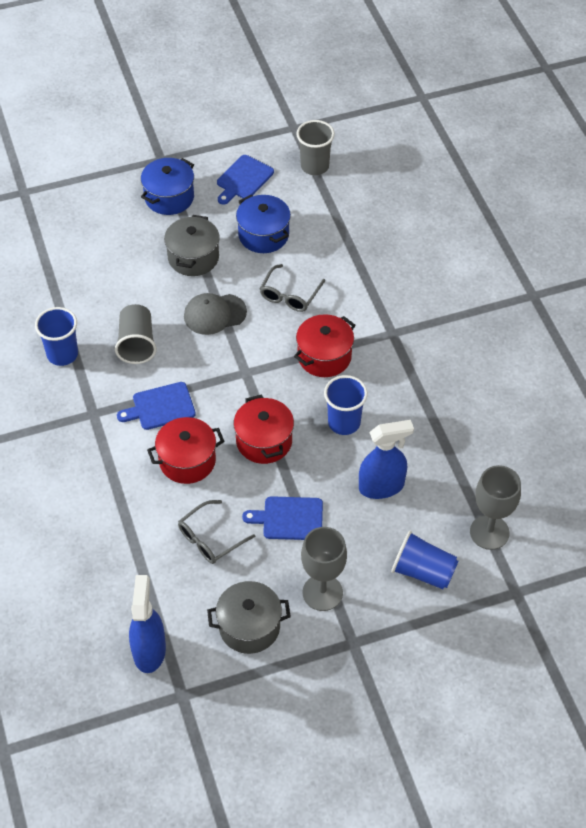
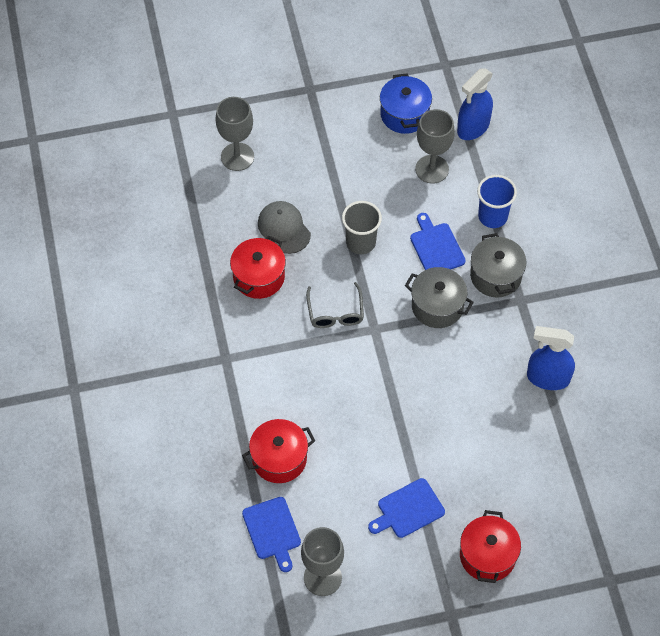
blue cup: 3 -> 1
blue pot: 2 -> 1
grey cup: 2 -> 1
grey glasses: 2 -> 1
grey goblet: 2 -> 3

